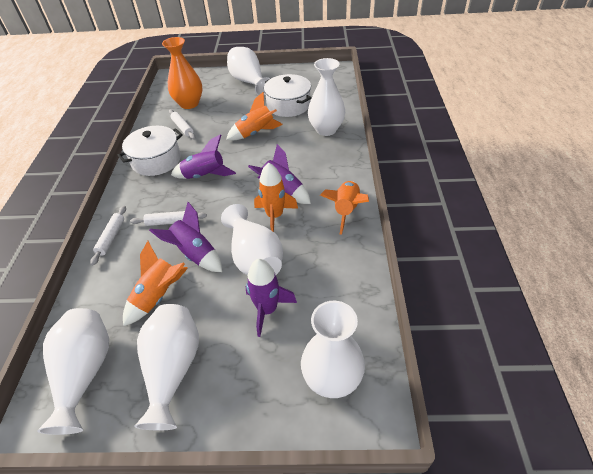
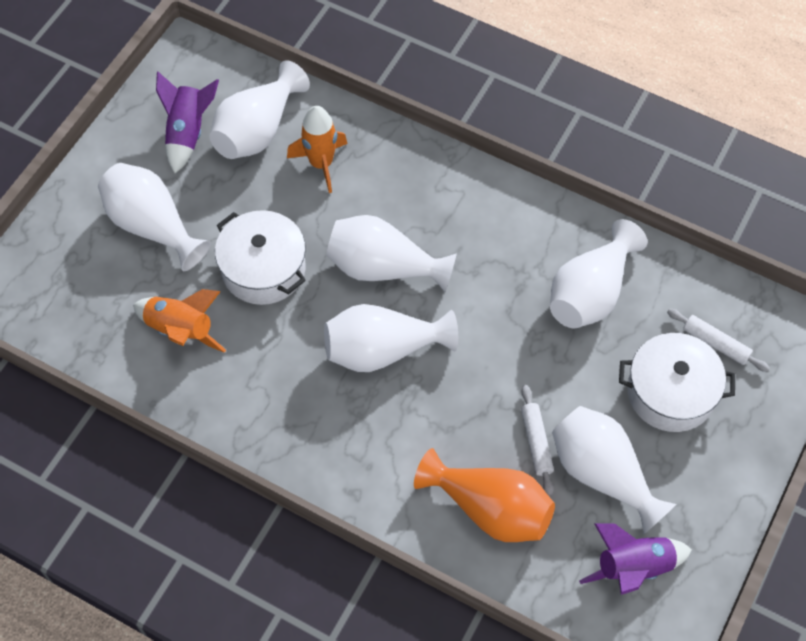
orange rocket: 4 -> 2
purple rocket: 4 -> 2
white rolling pin: 3 -> 2

